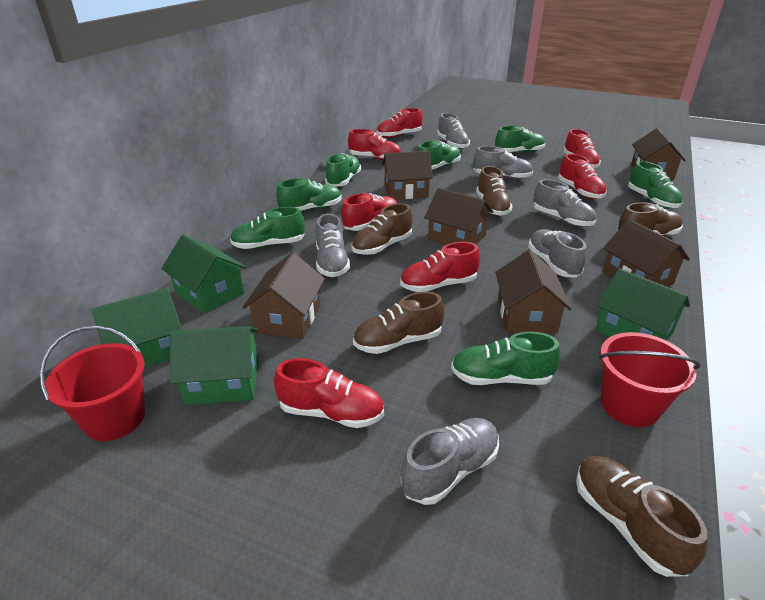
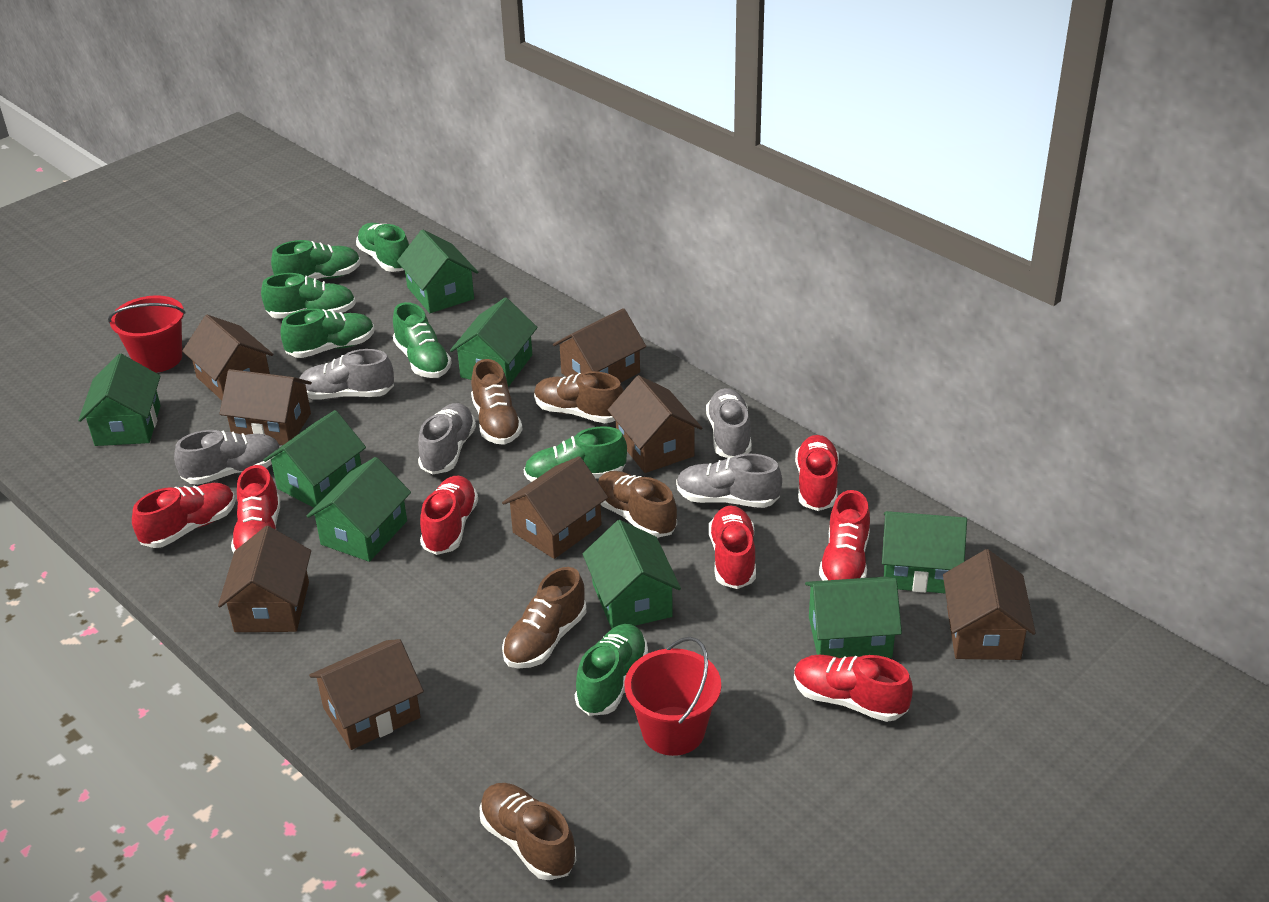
brown house: 6 -> 8
green house: 4 -> 8
grey shoe: 6 -> 5

